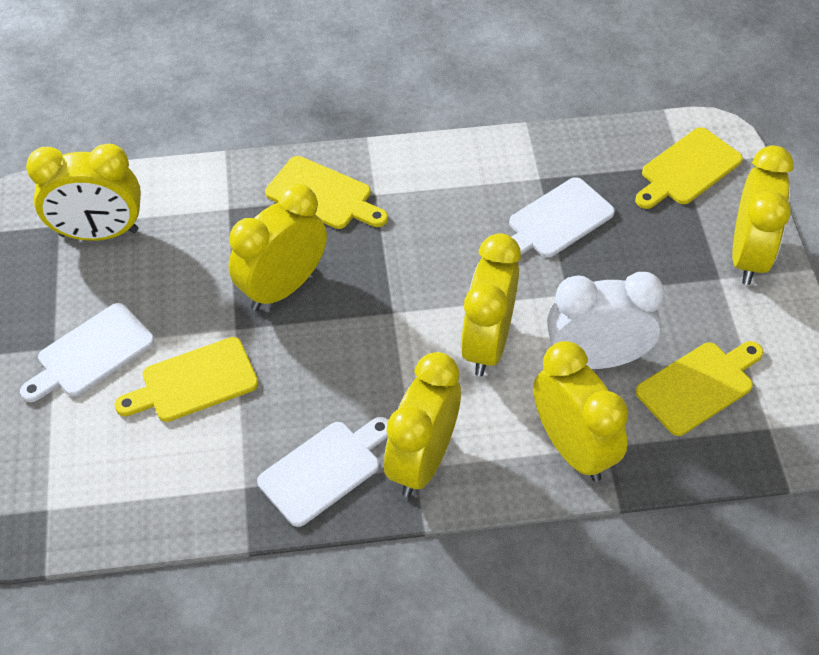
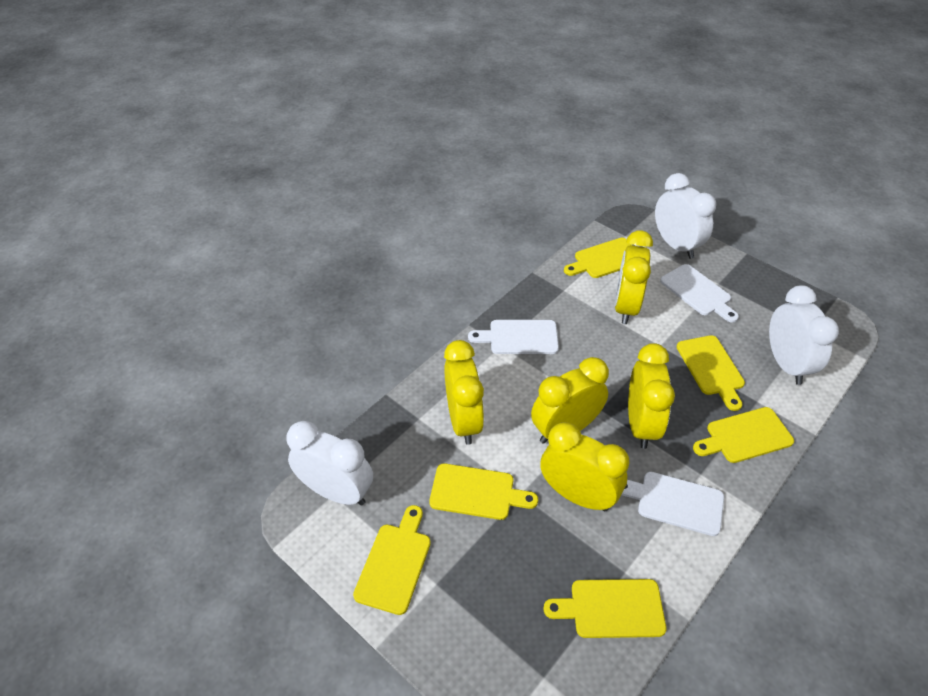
white clock: 1 -> 3
yellow clock: 6 -> 5
yellow cutting board: 4 -> 6

